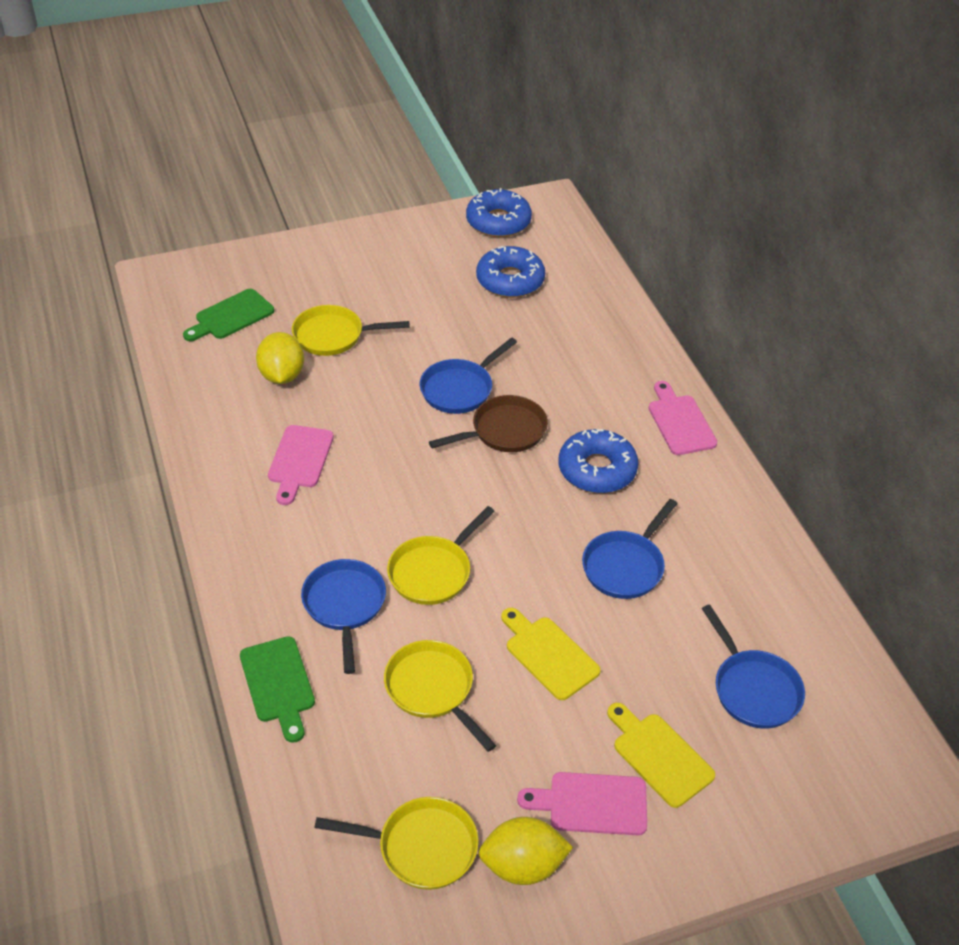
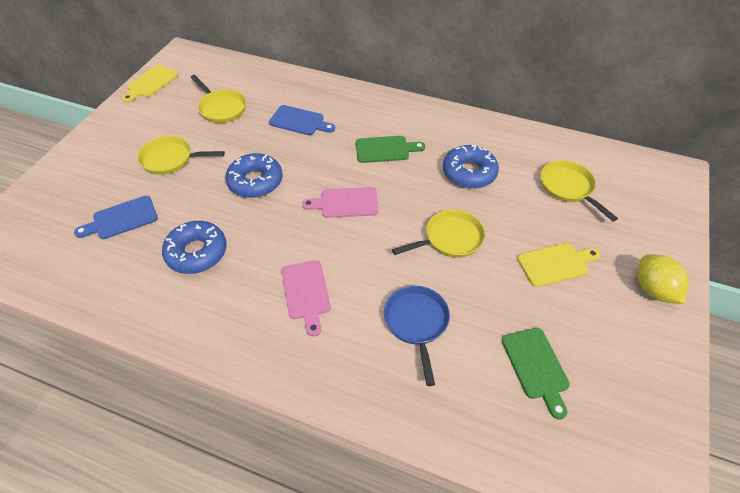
blue cutting board: 0 -> 2
blue pan: 4 -> 1
brown pan: 1 -> 0
pink cutting board: 3 -> 2
yellow lemon: 2 -> 1

